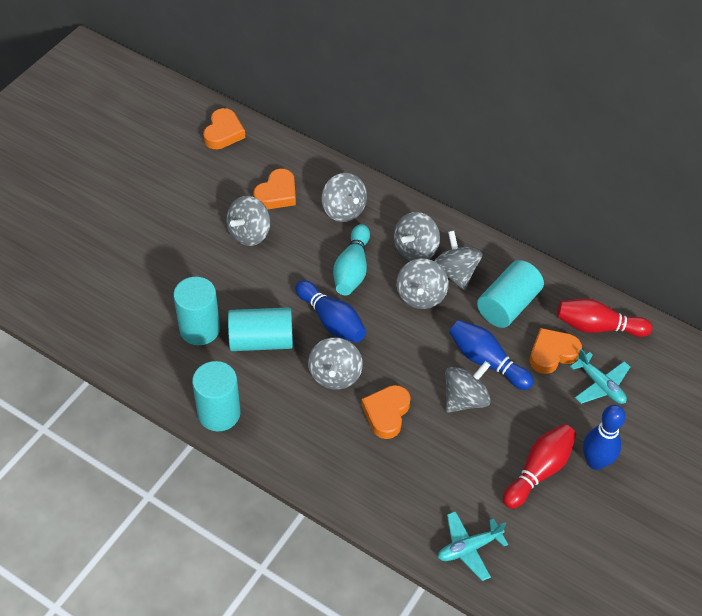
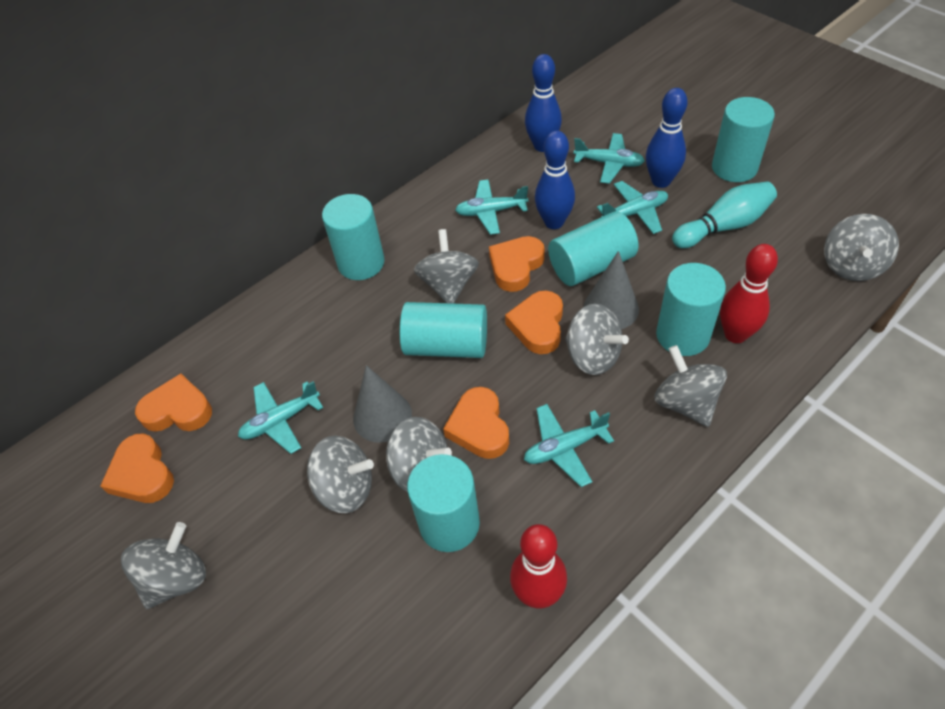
grey cone: 0 -> 2
orange heart: 4 -> 5
turquoise cylinder: 4 -> 6
turquoise plane: 2 -> 5

